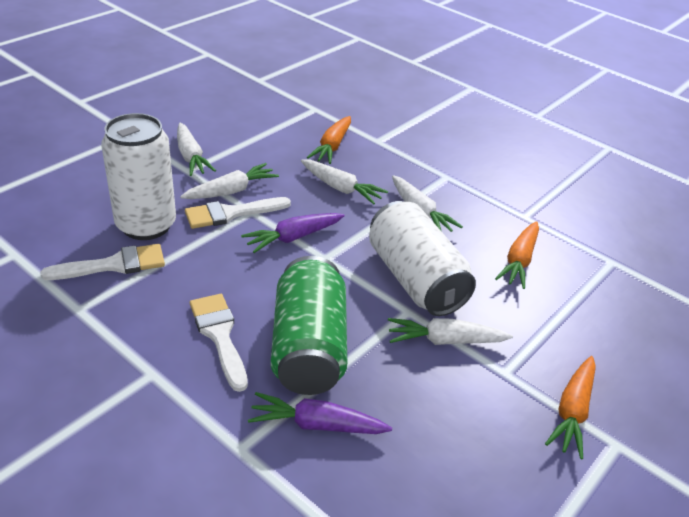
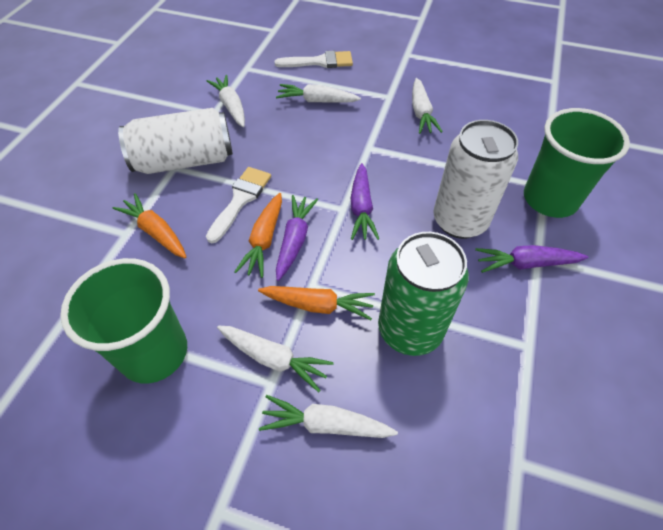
green cup: 0 -> 2
purple carrot: 2 -> 3
white brush: 3 -> 2

